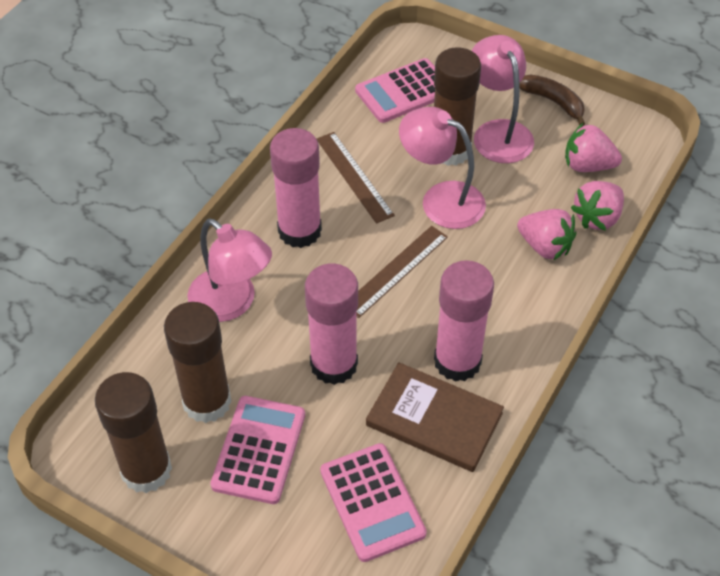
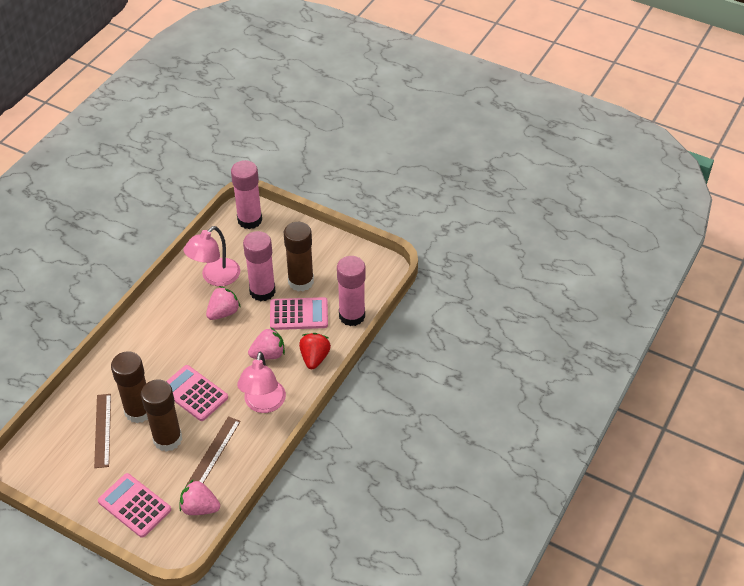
brown banana: 1 -> 0
brown book: 1 -> 0
pink lamp: 3 -> 2
red strawberry: 0 -> 1

